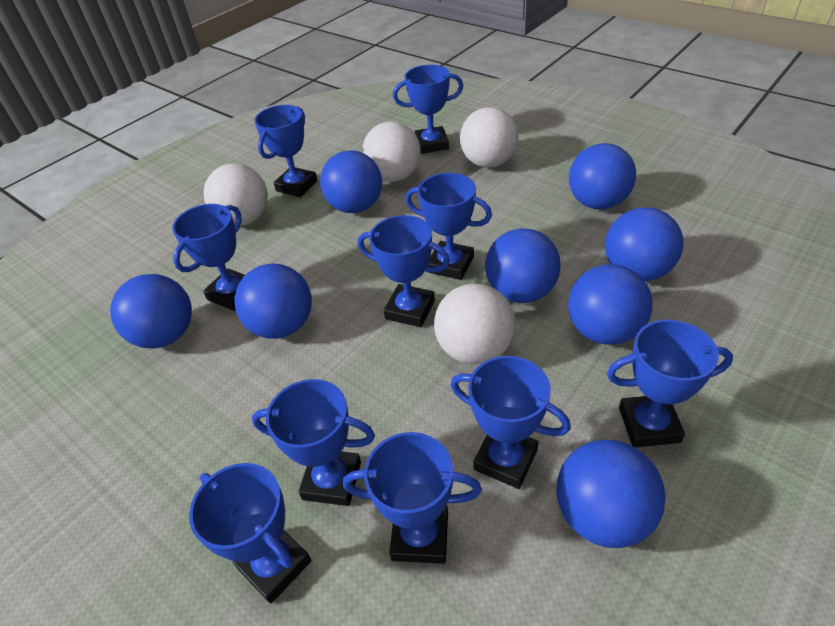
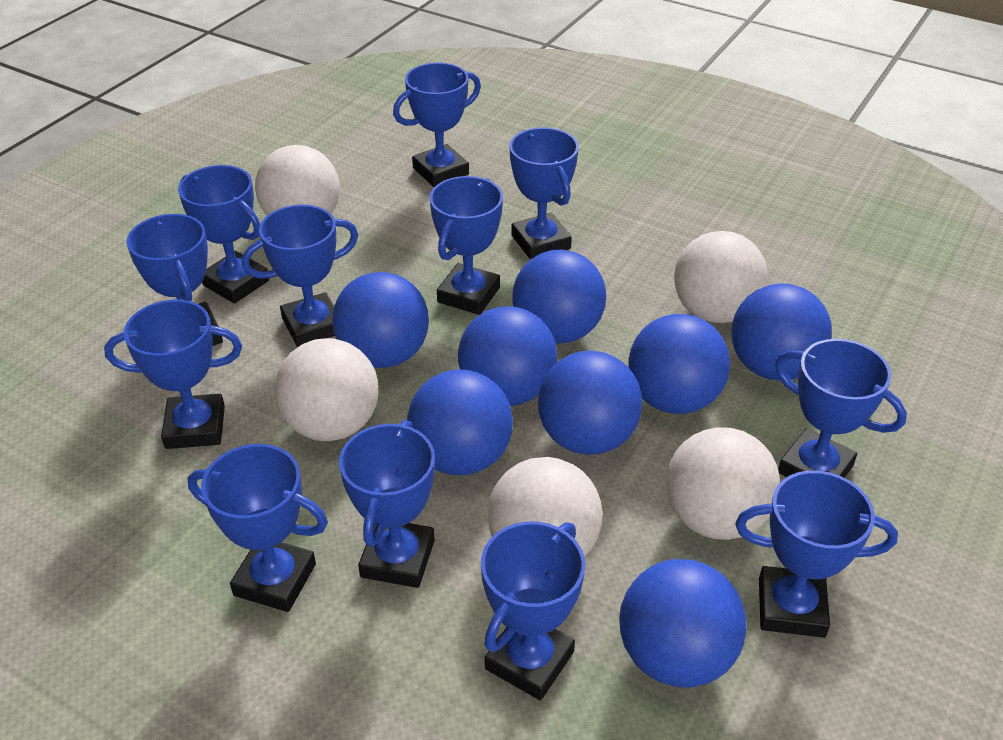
blue trophy: 10 -> 12
white ball: 4 -> 5

